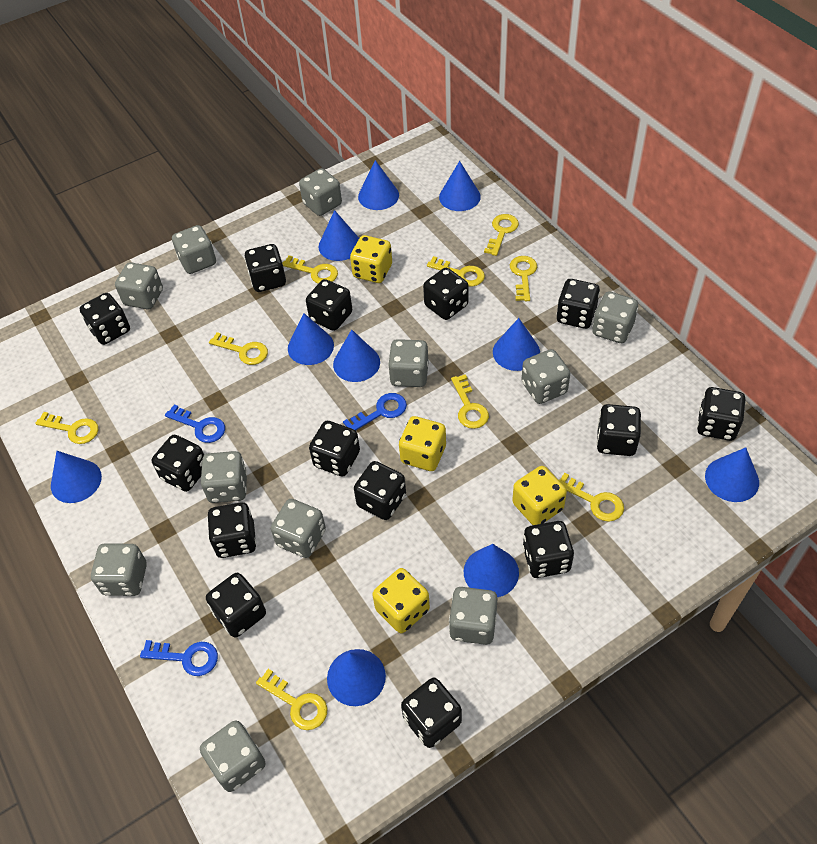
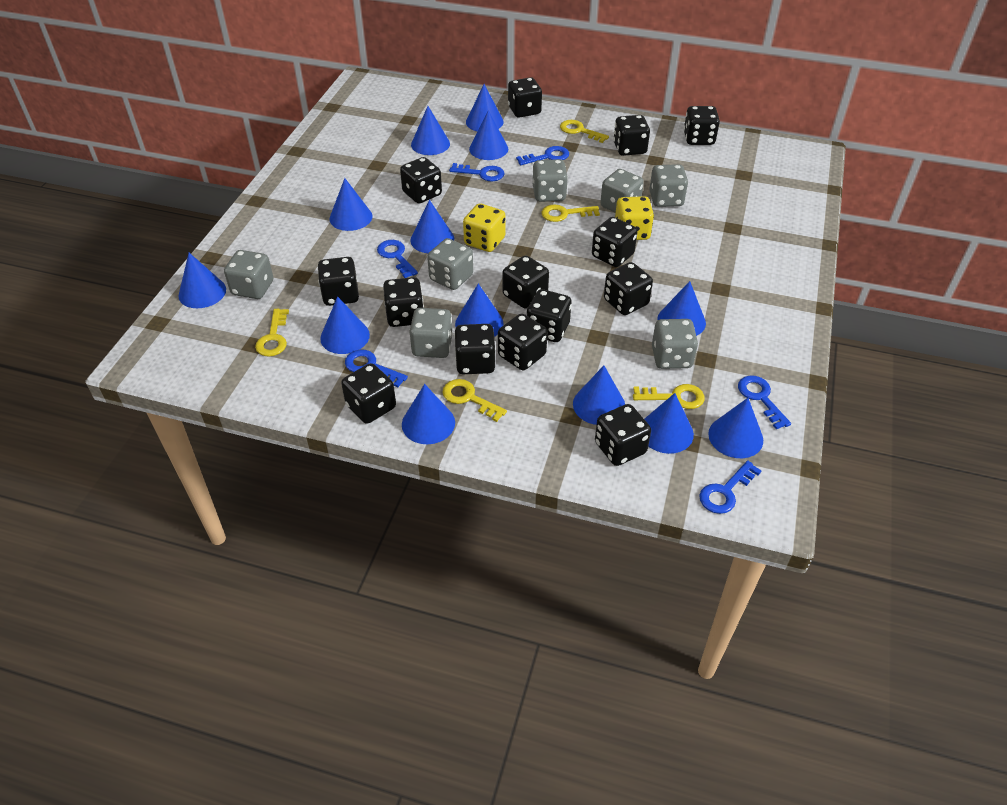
blue cone: 10 -> 13
blue key: 3 -> 6
grey dice: 11 -> 7
yellow dice: 4 -> 2
yellow key: 9 -> 5

